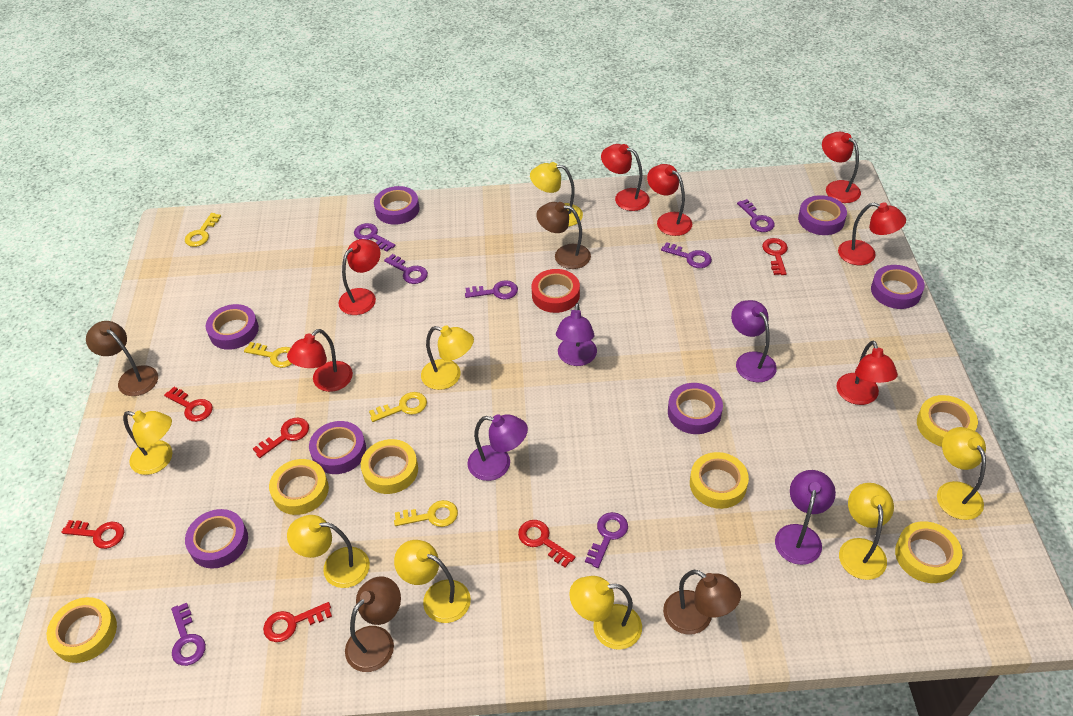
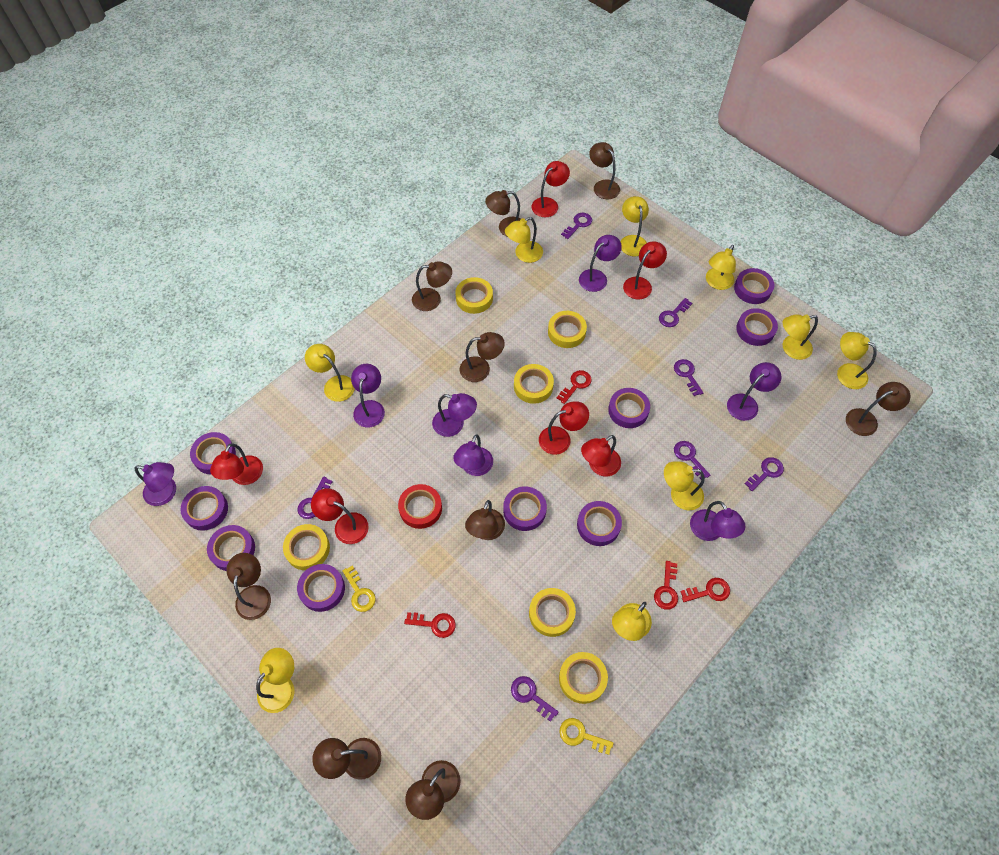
brown lamp: 4 -> 9
purple lamp: 4 -> 7
purple tape: 7 -> 9
red key: 6 -> 4
red lamp: 7 -> 6
yellow key: 4 -> 2
yellow lamp: 8 -> 9

